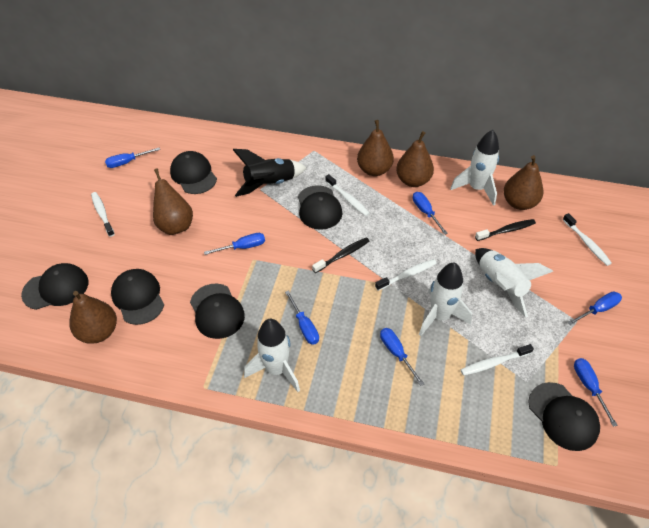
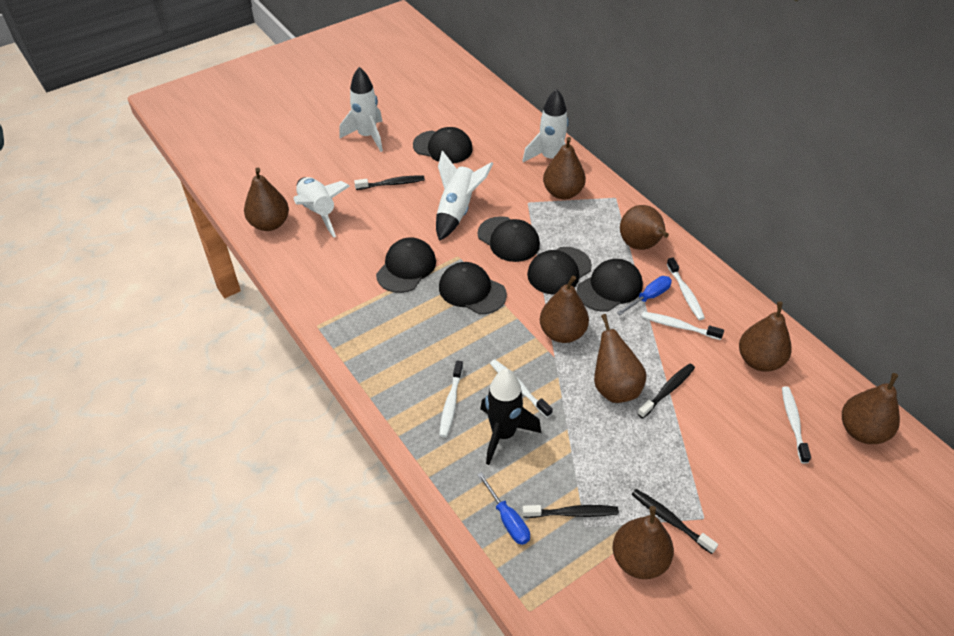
black toothbrush: 2 -> 4
blue screwdriver: 7 -> 2
brown pear: 5 -> 8

